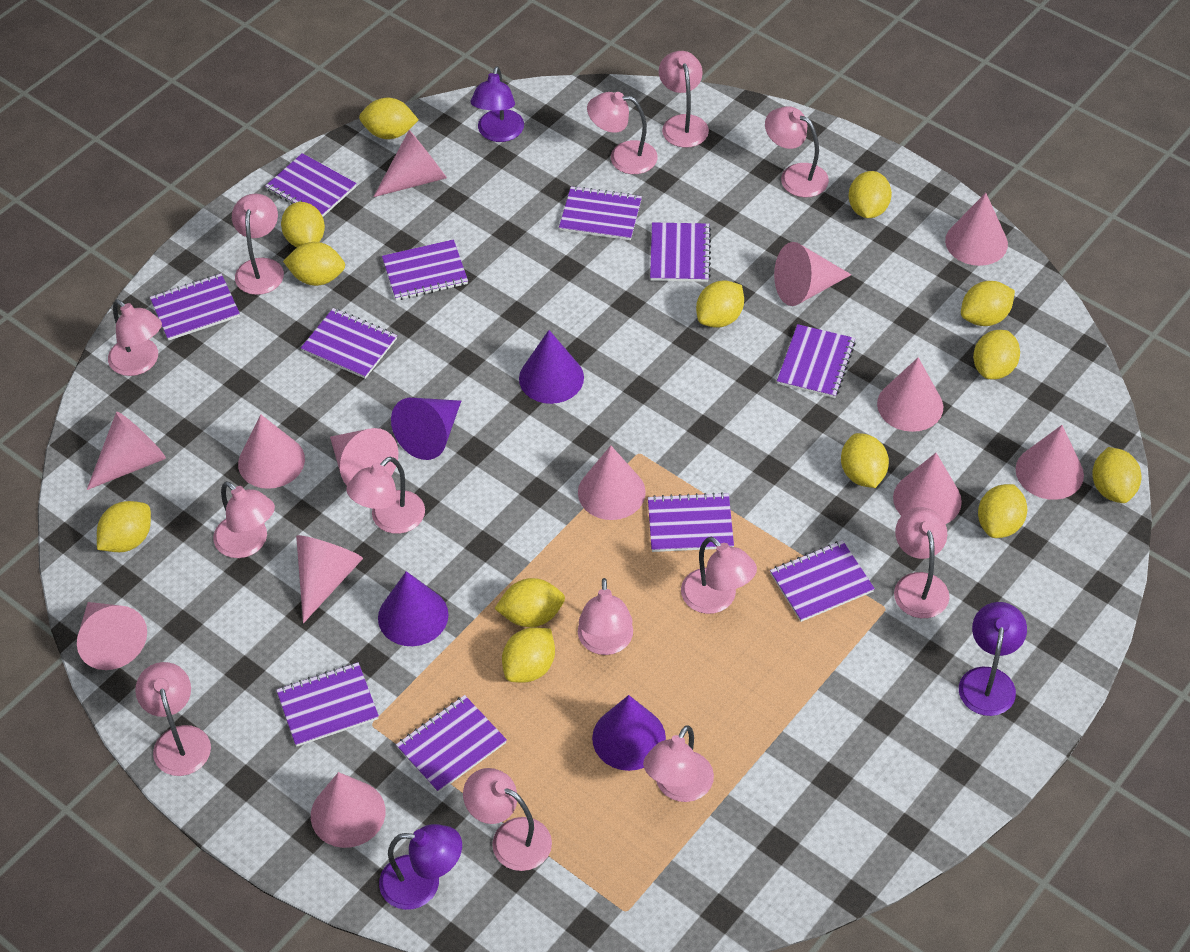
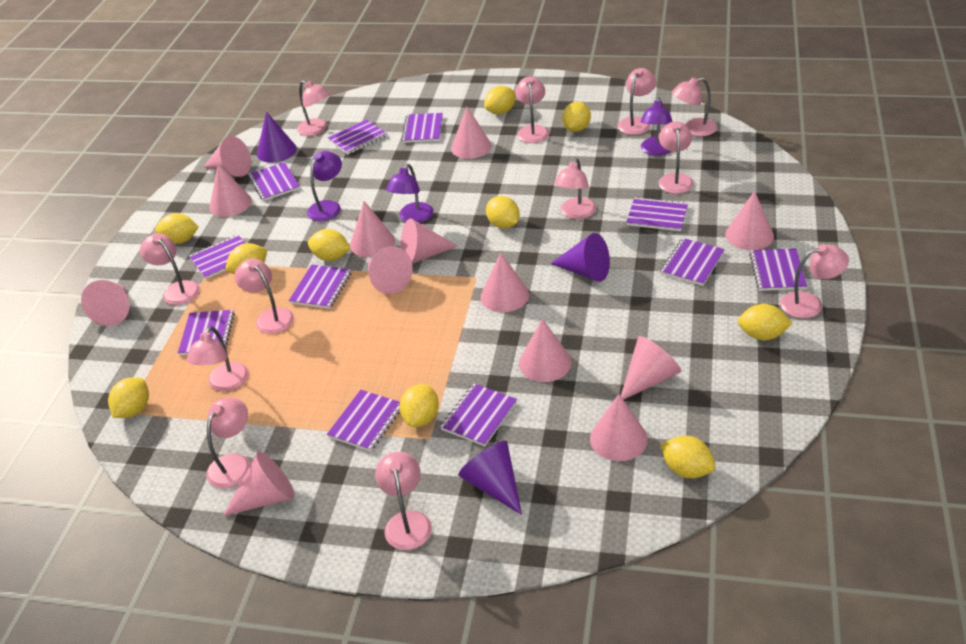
pink lamp: 13 -> 12
purple cone: 4 -> 3
yellow lemon: 13 -> 10

